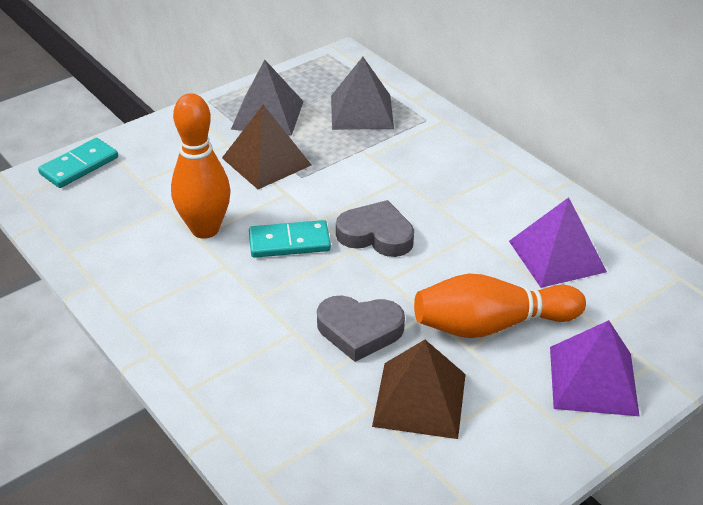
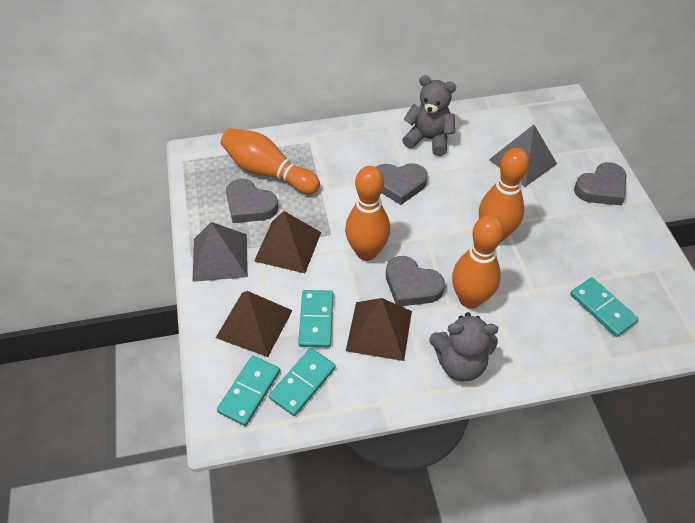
brown pyramid: 2 -> 3
grey heart: 2 -> 4
grey teddy bear: 0 -> 2
orange bowling pin: 2 -> 4
purple pyramid: 2 -> 0
turquoise domino: 2 -> 4

